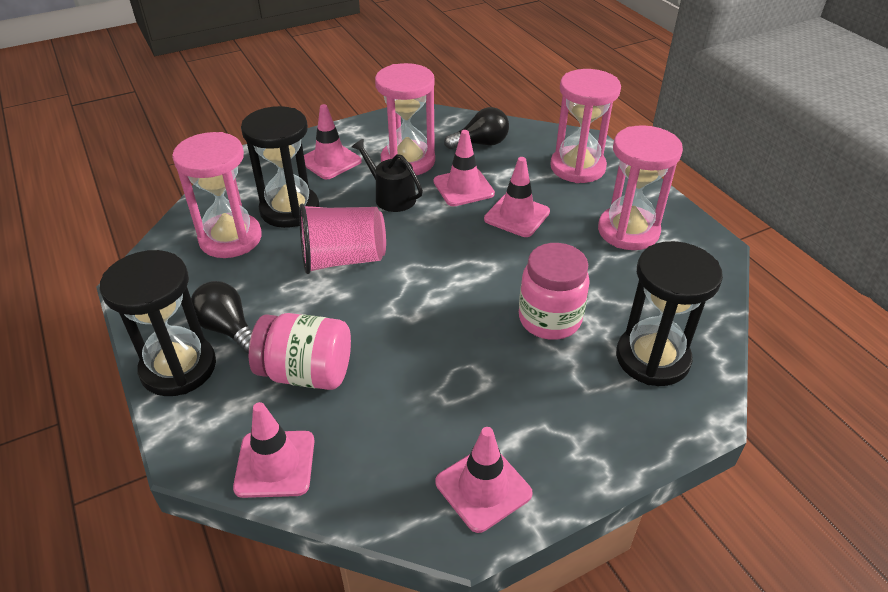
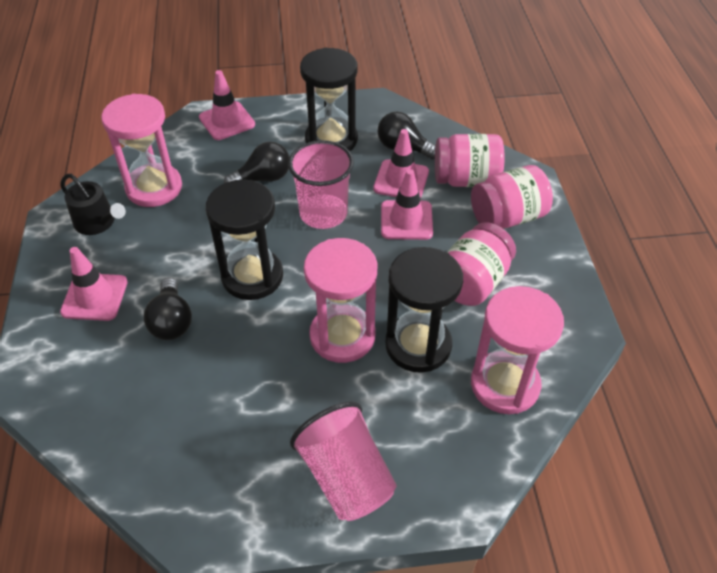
black light bulb: 2 -> 3
pink cup: 1 -> 2
pink hourglass: 4 -> 3
pink jar: 2 -> 3
pink traffic cone: 5 -> 4

